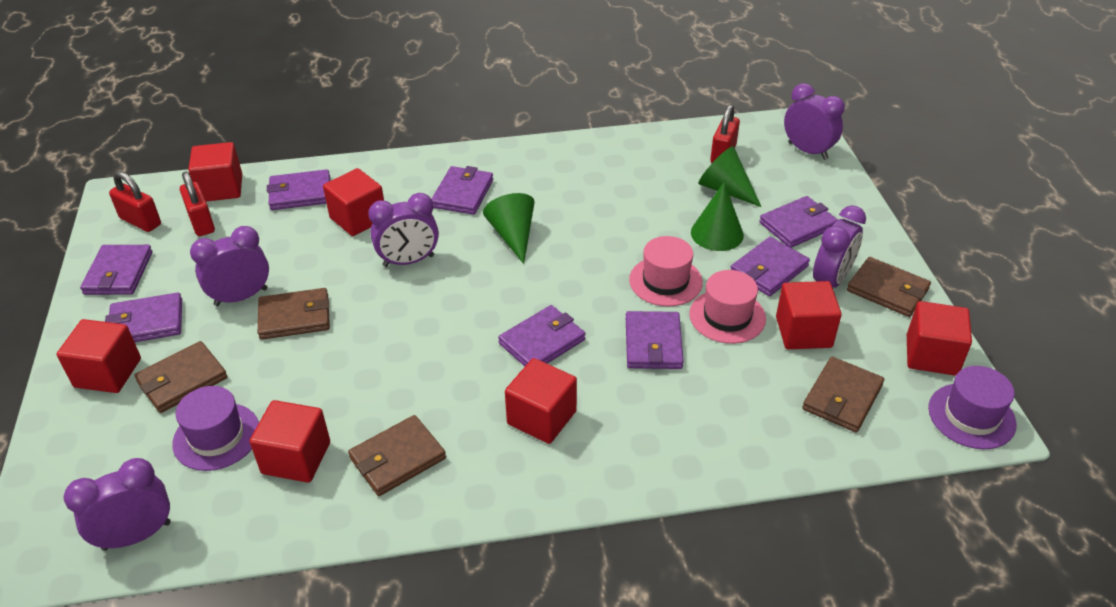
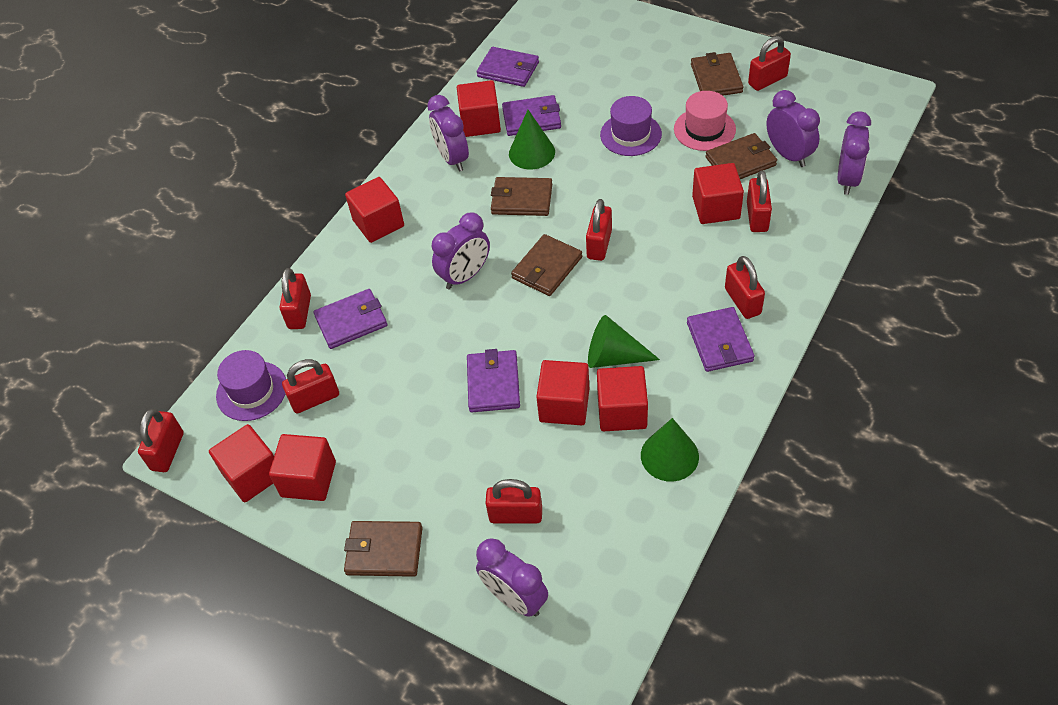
pink hat: 2 -> 1
purple wallet: 8 -> 5
red padlock: 3 -> 8

